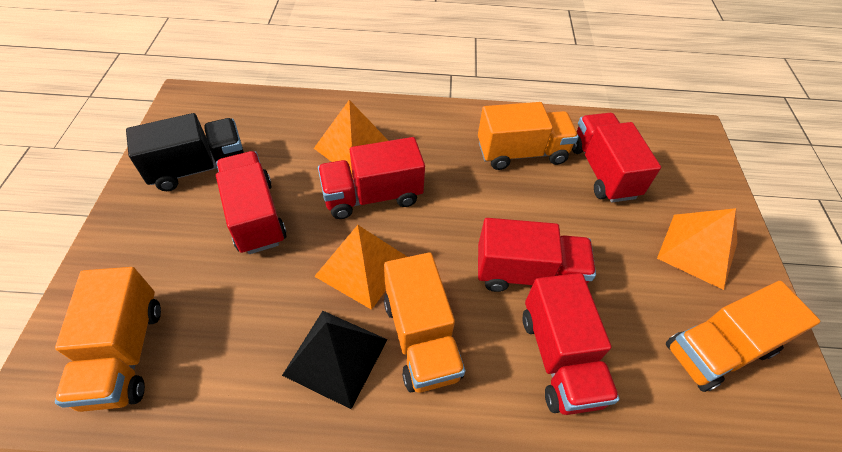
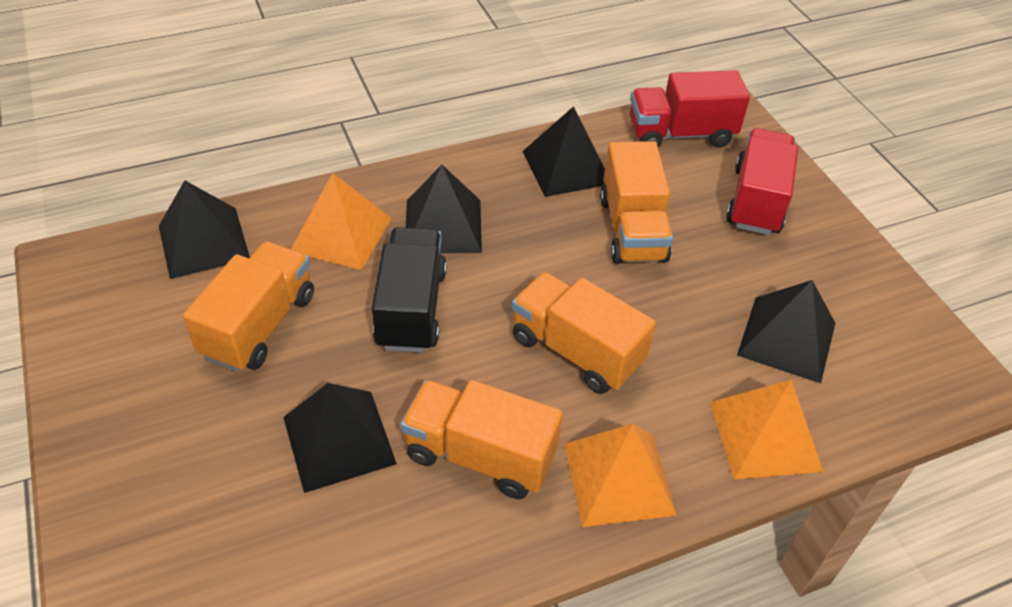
black pyramid: 1 -> 5
red truck: 5 -> 2

